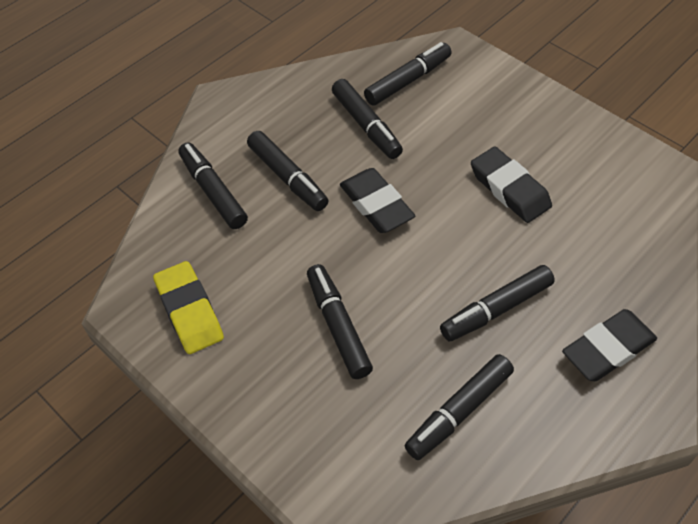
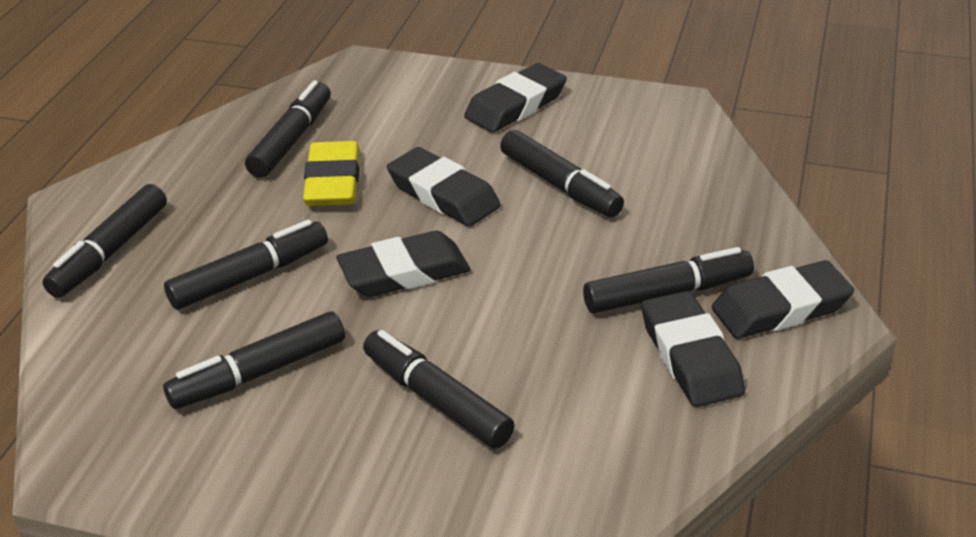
black eraser: 3 -> 5

